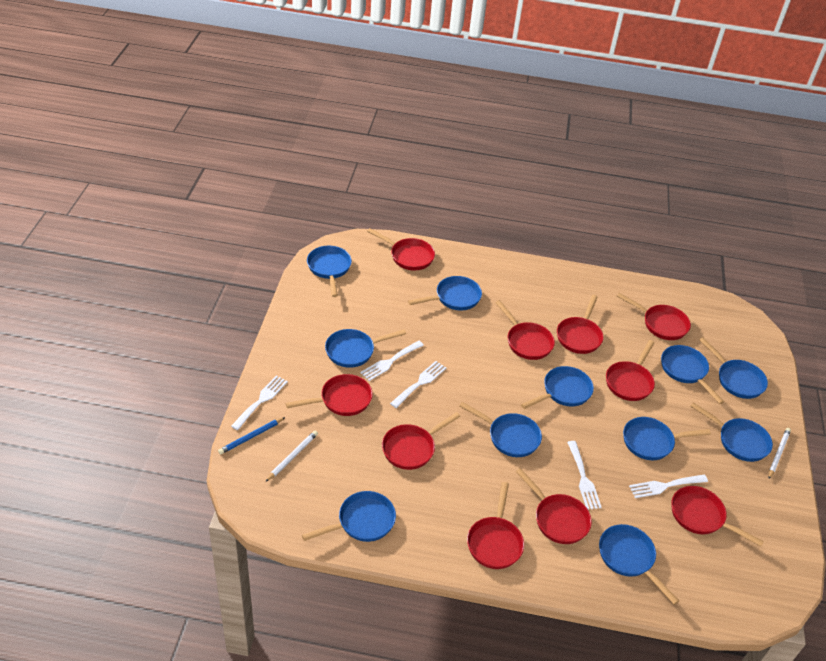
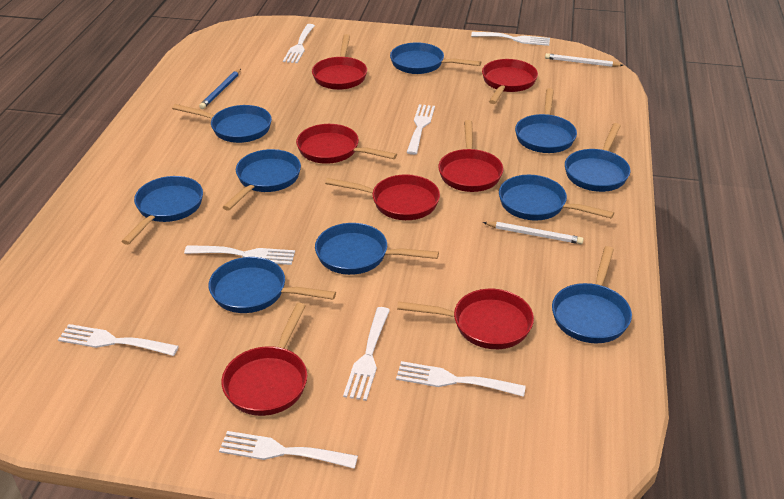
blue pan: 11 -> 10
red pan: 10 -> 7
white fork: 5 -> 8

